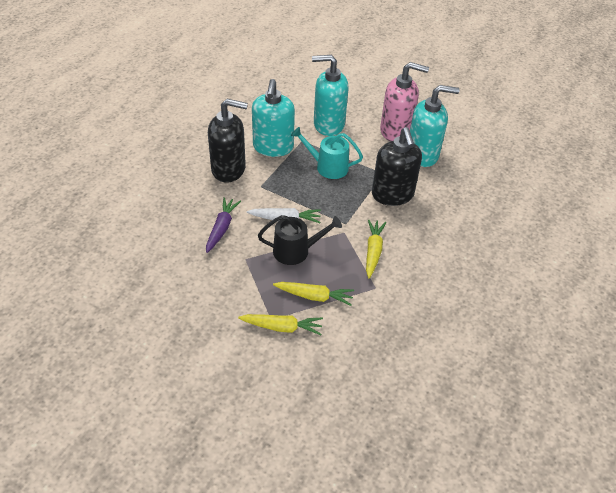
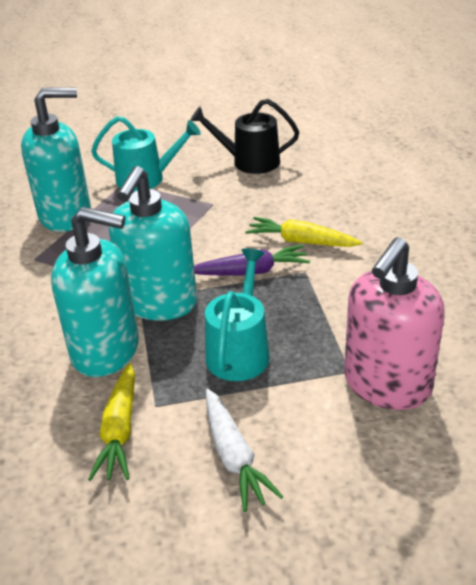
black soap dispenser: 2 -> 0
turquoise watering can: 1 -> 2
yellow carrot: 3 -> 2

